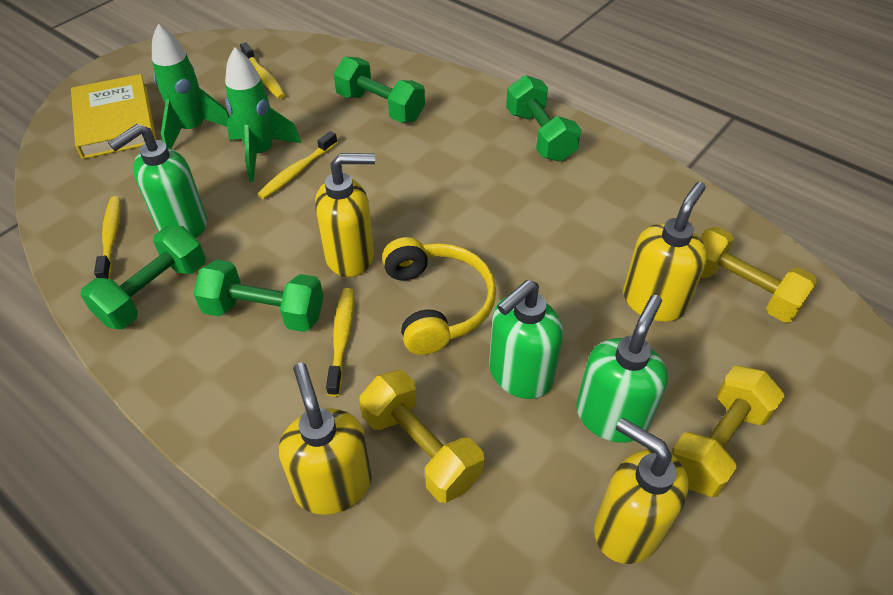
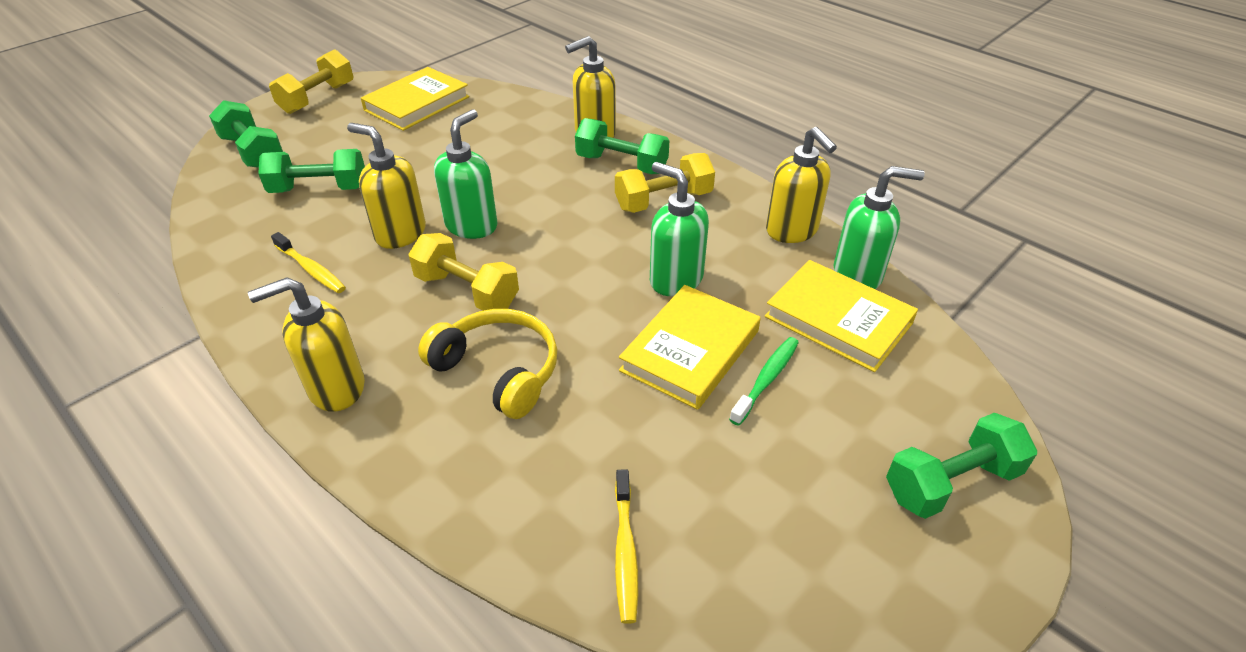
green rocket: 2 -> 0
green toothbrush: 0 -> 1
yellow book: 1 -> 3
yellow toothbrush: 4 -> 2

